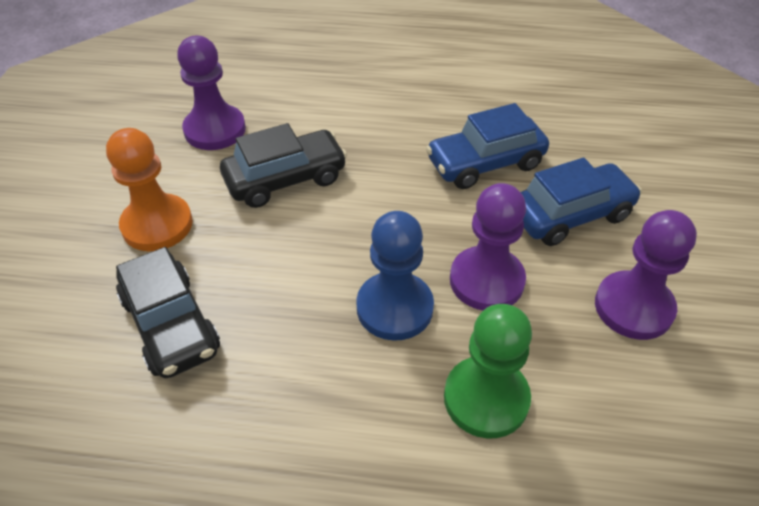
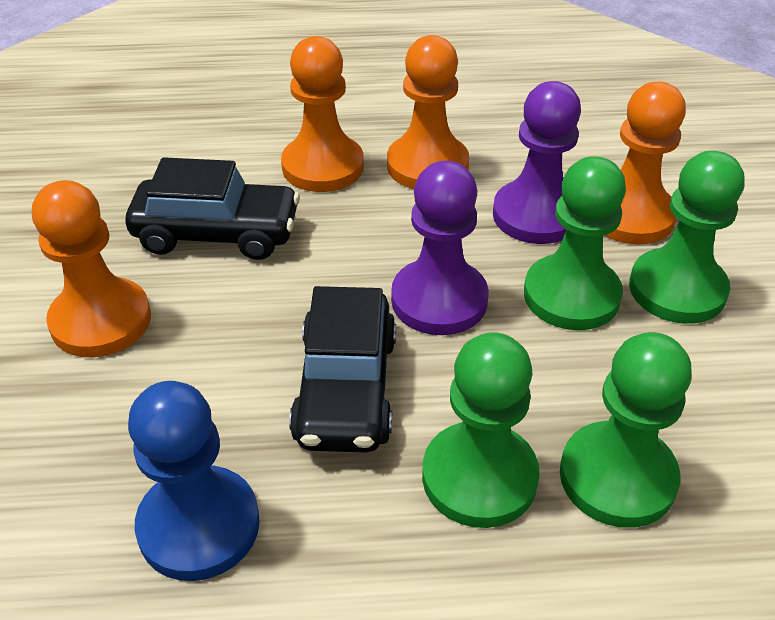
blue car: 2 -> 0
green pawn: 1 -> 4
orange pawn: 1 -> 4
purple pawn: 3 -> 2

